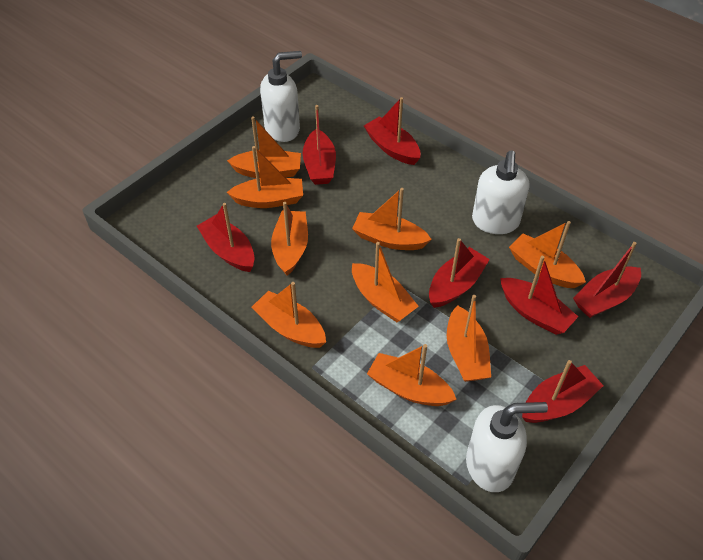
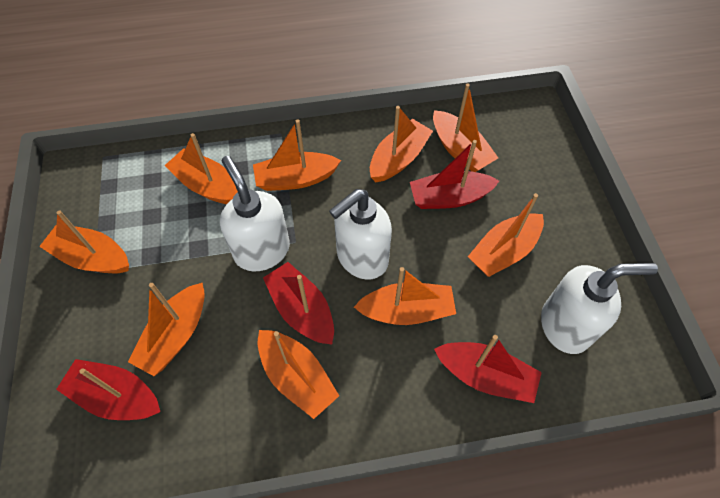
red boat: 7 -> 4

